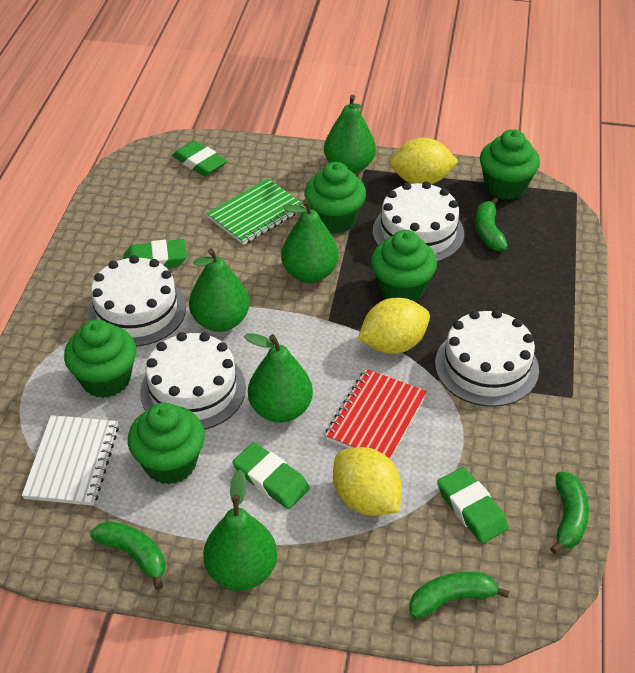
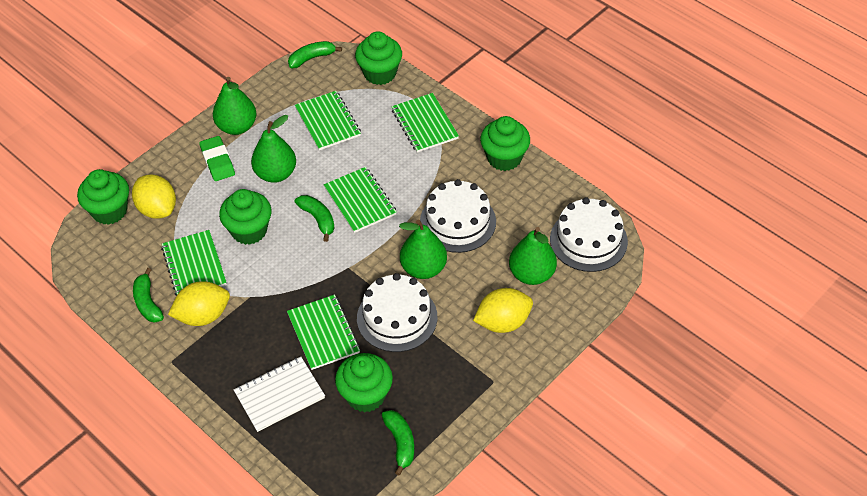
green eraser: 4 -> 1
green notebook: 1 -> 5
green pear: 5 -> 4
red notebook: 1 -> 0
white cake: 4 -> 3

